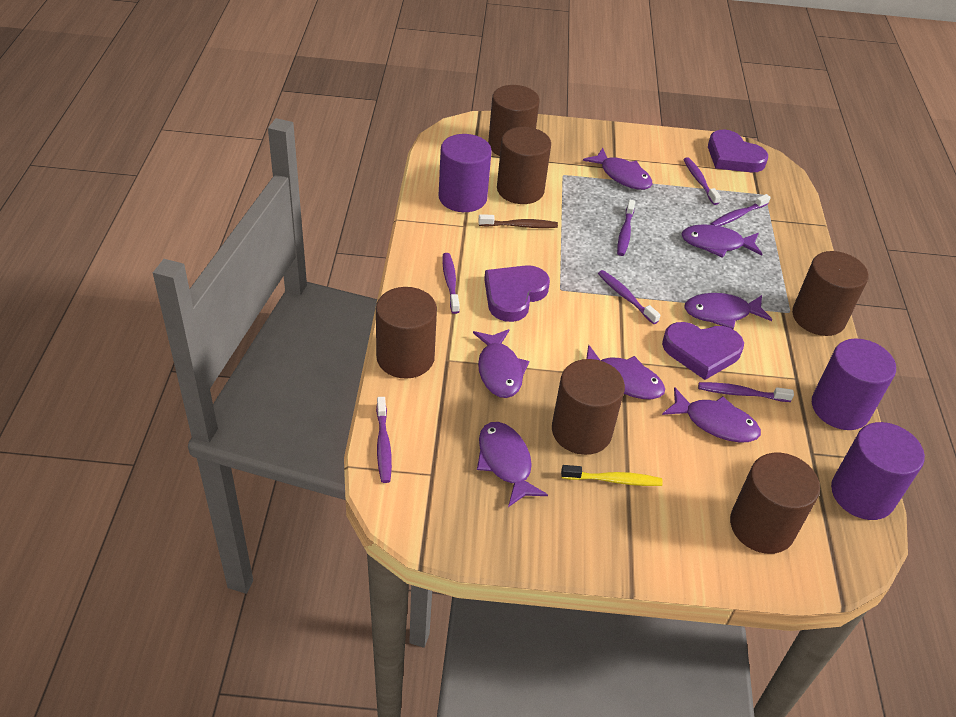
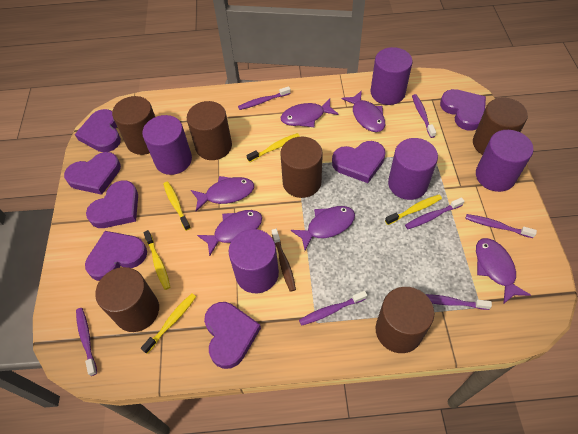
purple cylinder: 3 -> 5
purple fish: 7 -> 6
purple heart: 3 -> 7
yellow toothbrush: 1 -> 5

